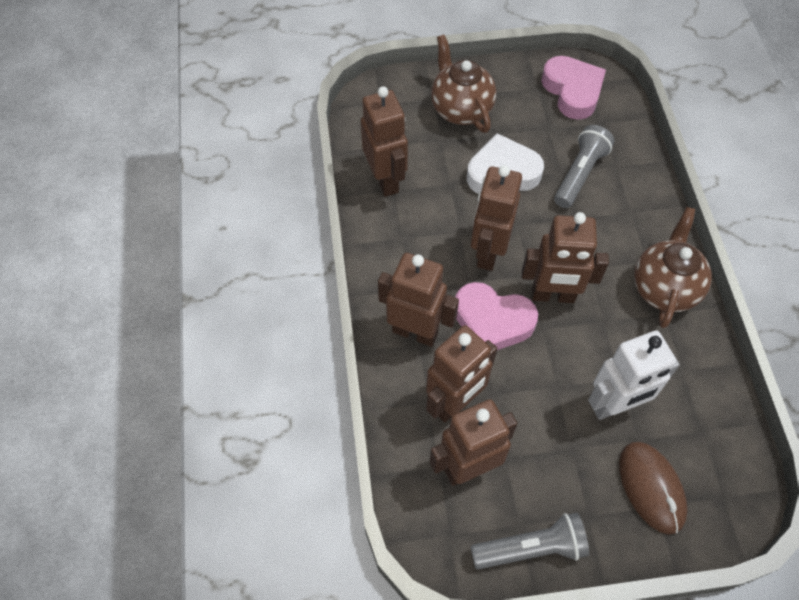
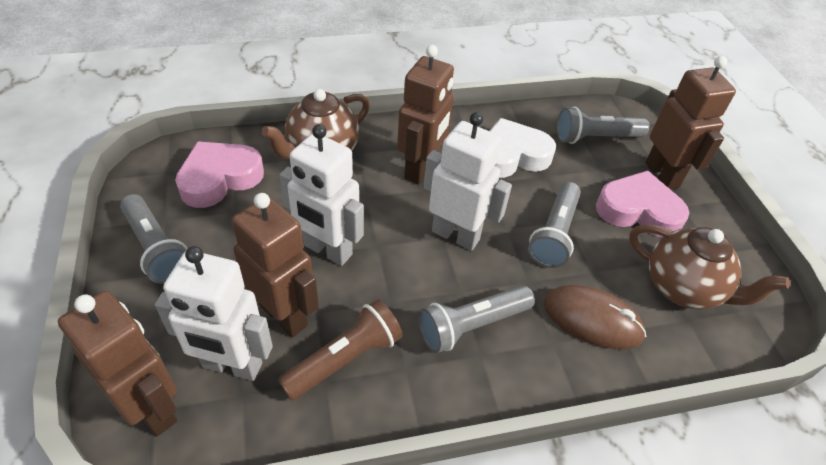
brown flashlight: 0 -> 1
brown robot: 6 -> 4
grey flashlight: 2 -> 4
white robot: 1 -> 3

